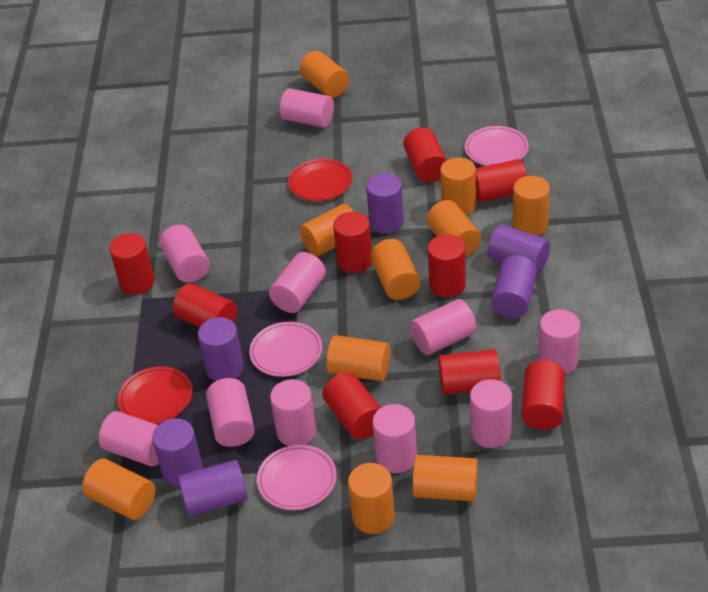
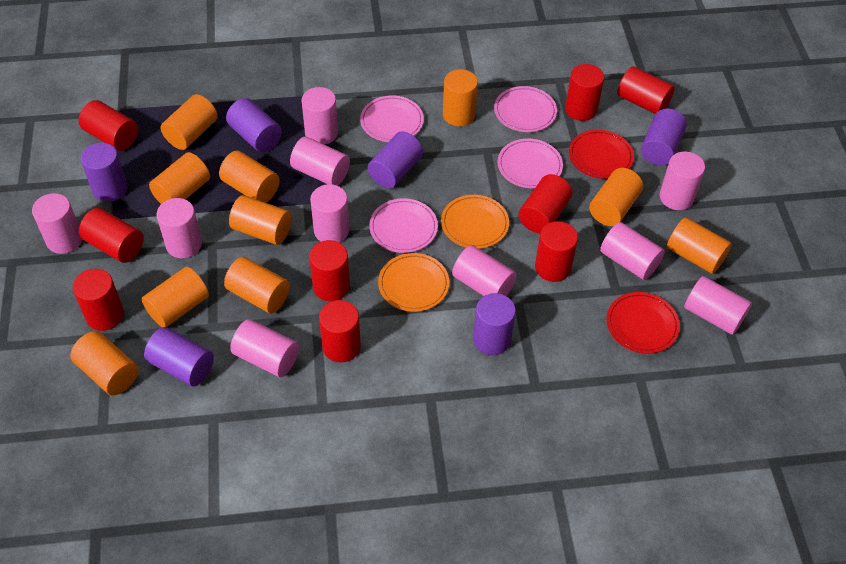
orange plate: 0 -> 2
pink plate: 3 -> 4

